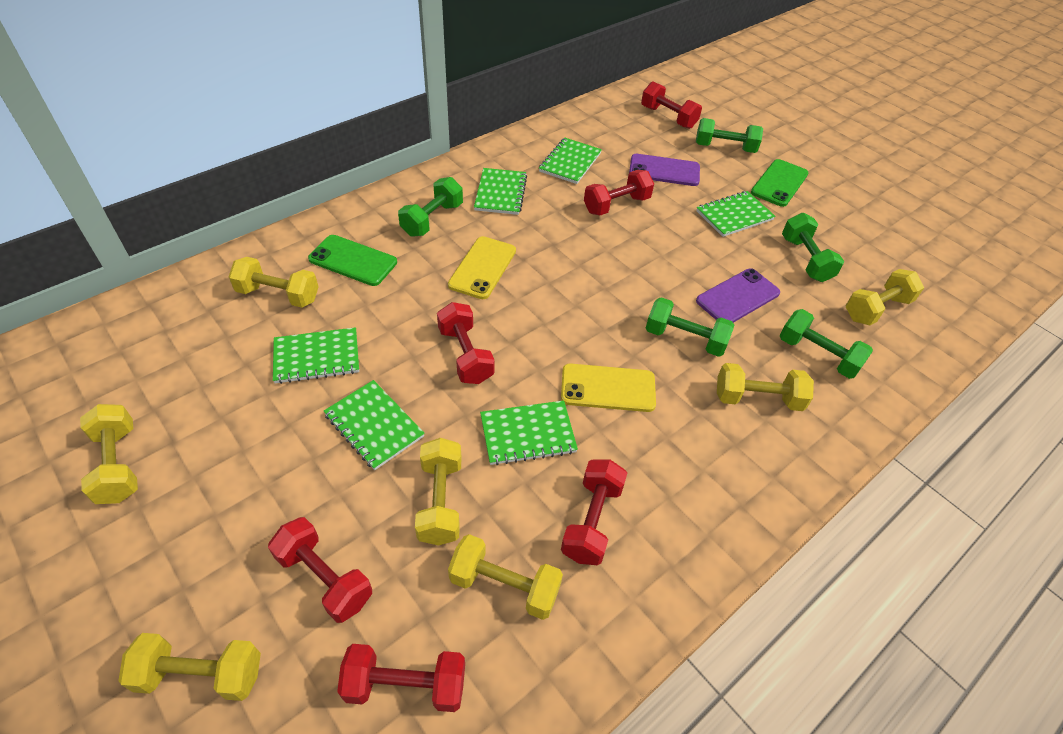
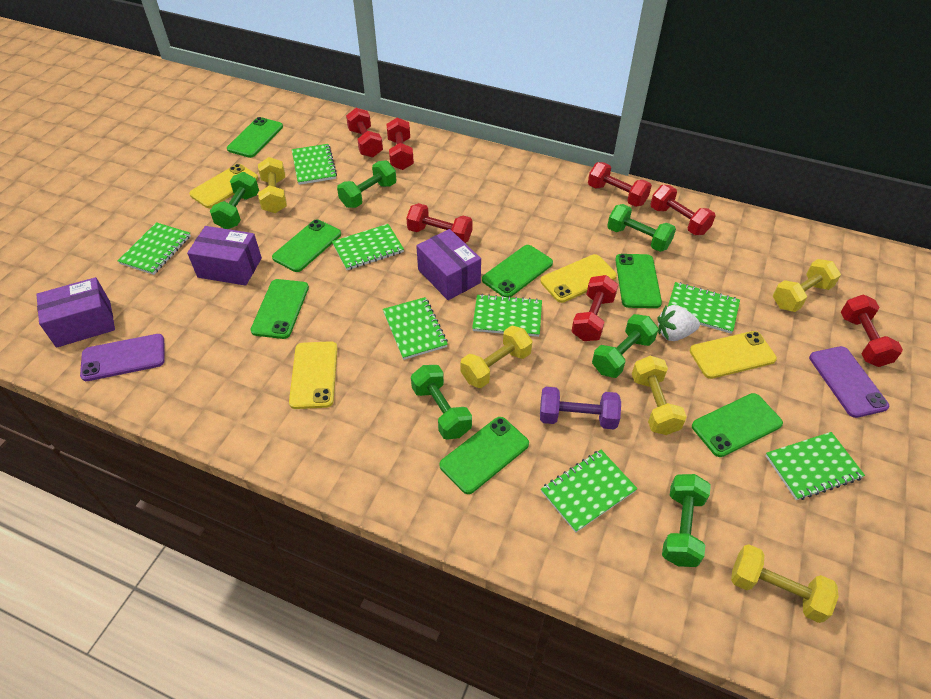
green dumbbell: 5 -> 6
green notebook: 6 -> 8
green phone: 2 -> 7
purple box: 0 -> 3
purple dumbbell: 0 -> 1
red dumbbell: 6 -> 7
white strawberry: 0 -> 1
yellow dumbbell: 7 -> 5
yellow phone: 2 -> 4

